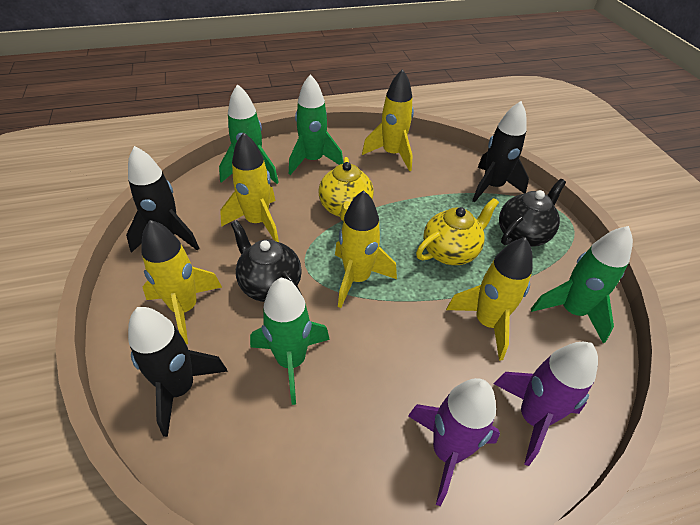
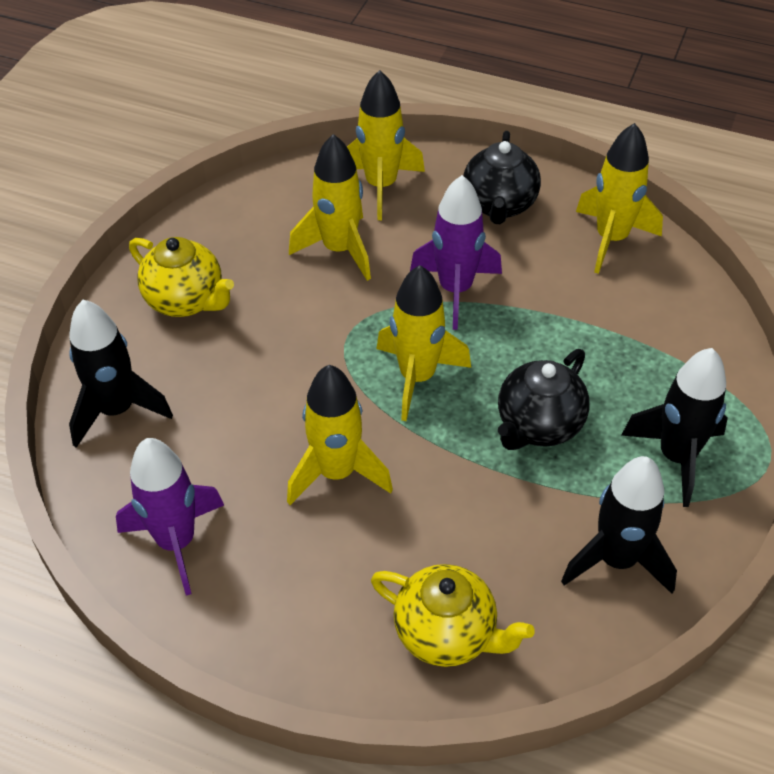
green rocket: 4 -> 0

